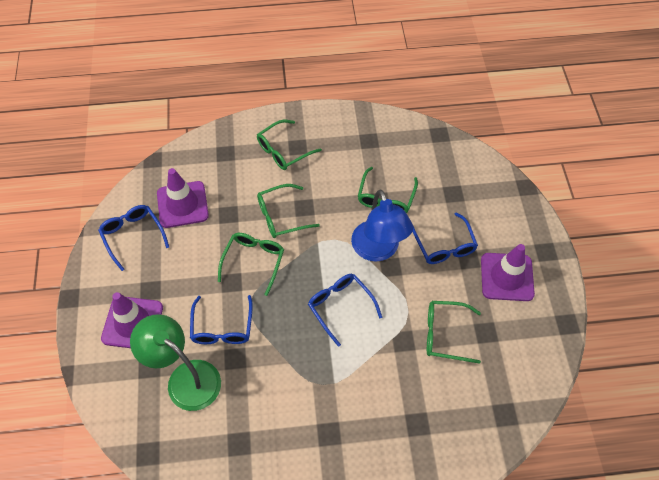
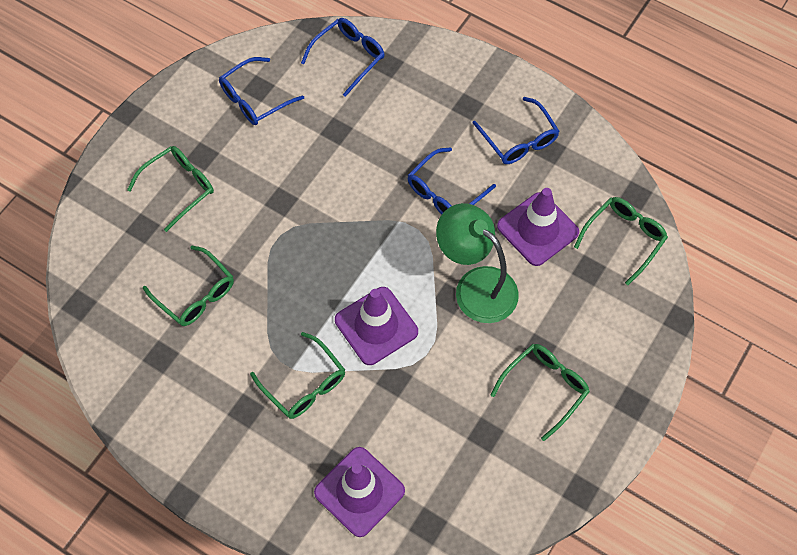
blue lamp: 1 -> 0

